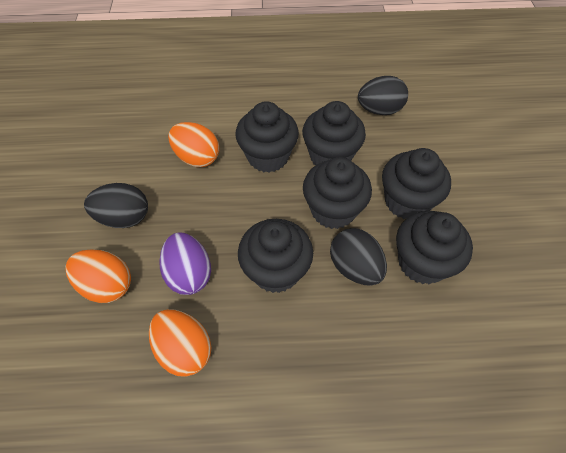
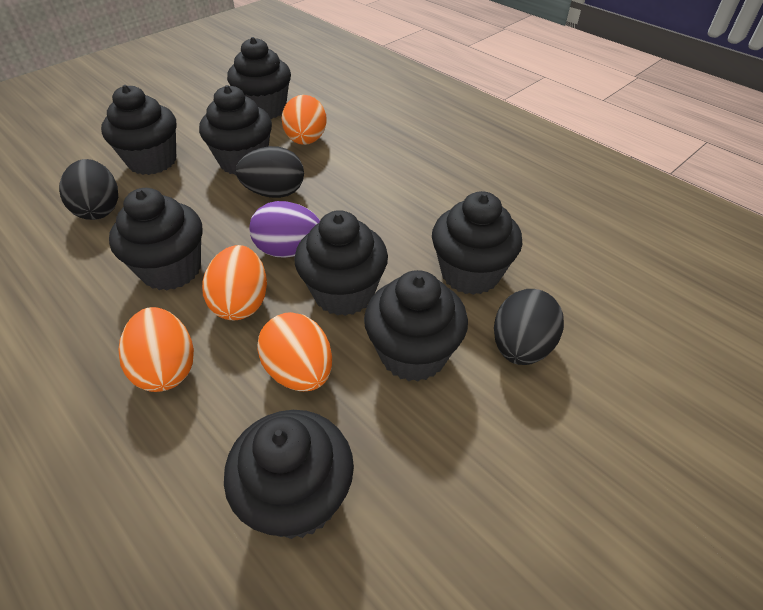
black cupcake: 6 -> 8
orange egg: 3 -> 4

